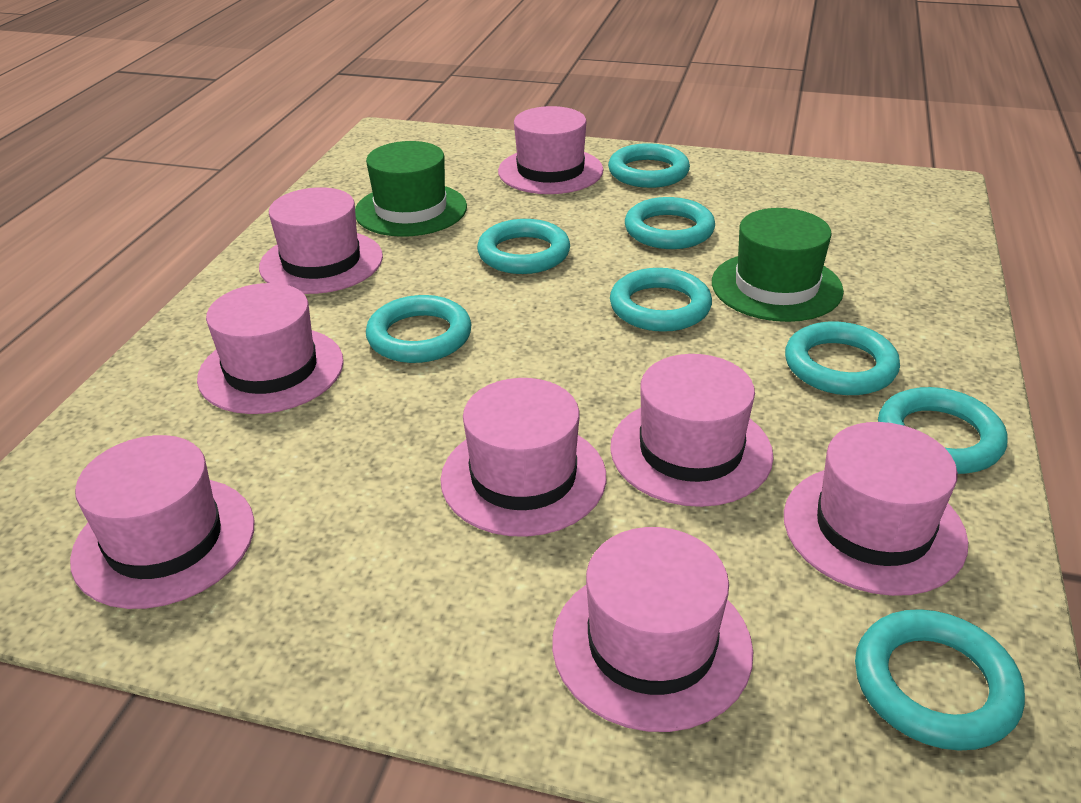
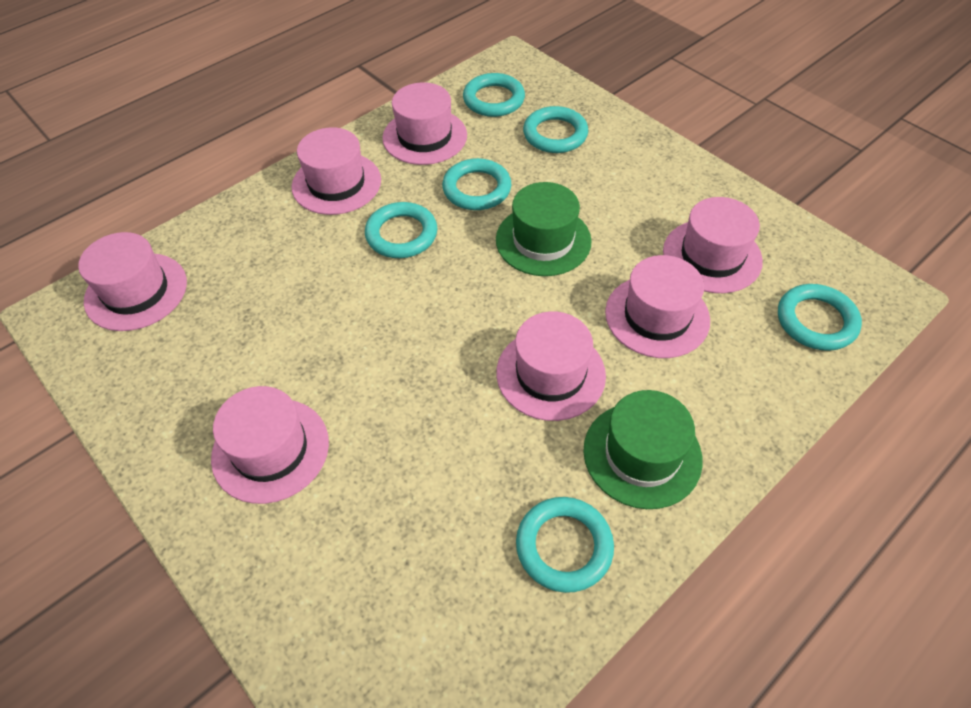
pink hat: 8 -> 7
turquoise ring: 8 -> 6

